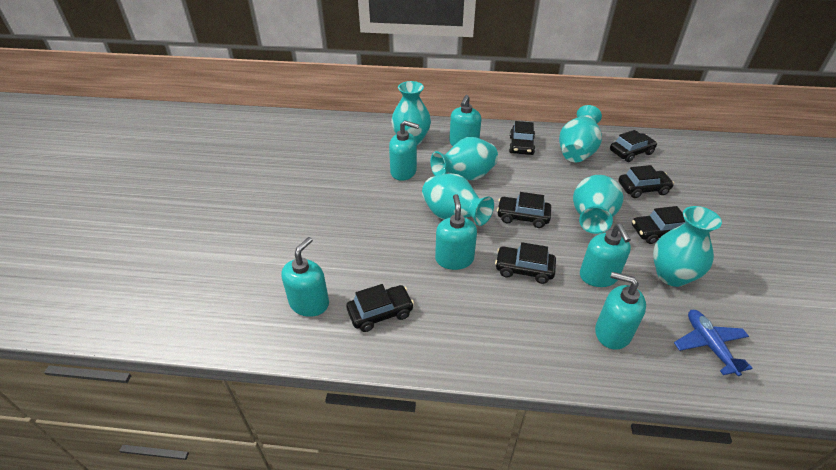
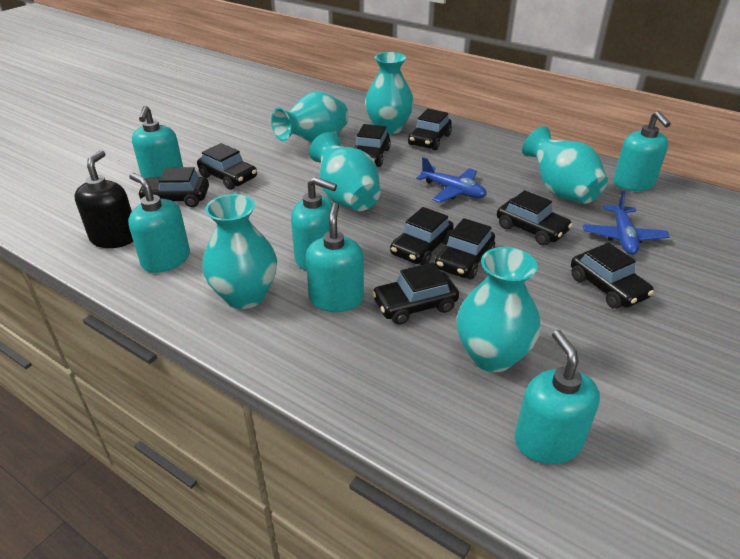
black car: 7 -> 9
black soap dispenser: 0 -> 1
blue plane: 1 -> 2

